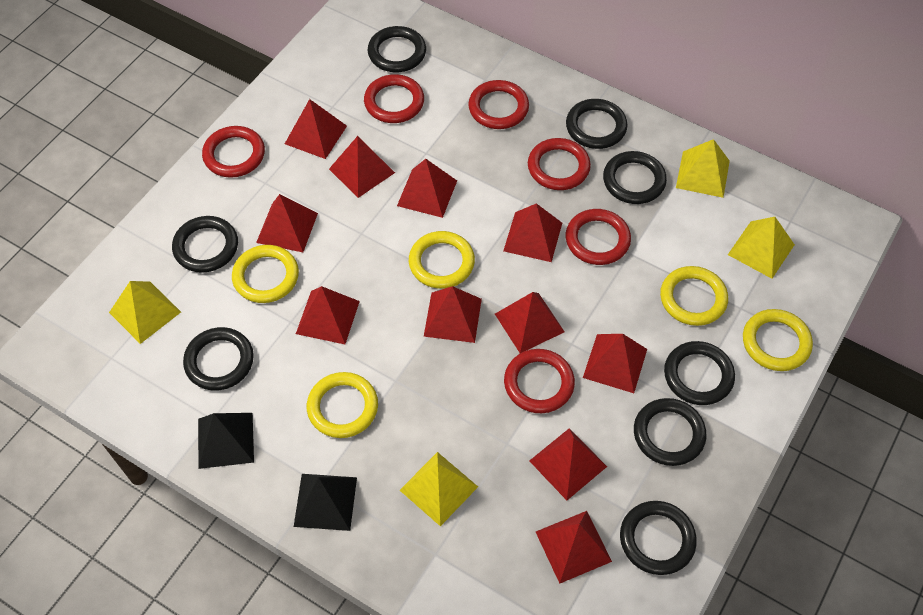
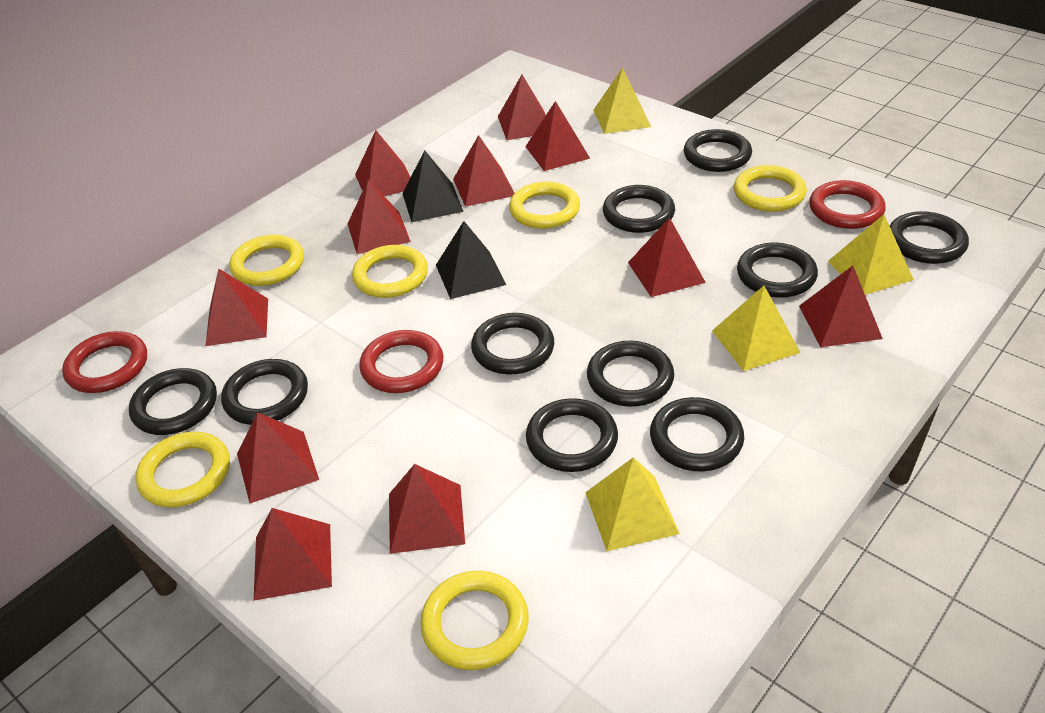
black ring: 8 -> 10
red ring: 6 -> 3
yellow ring: 5 -> 6

